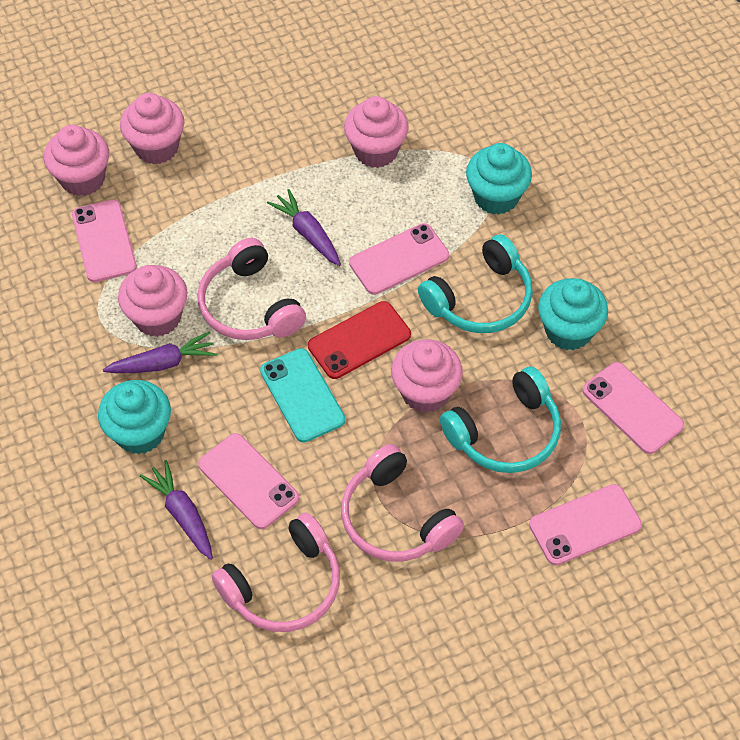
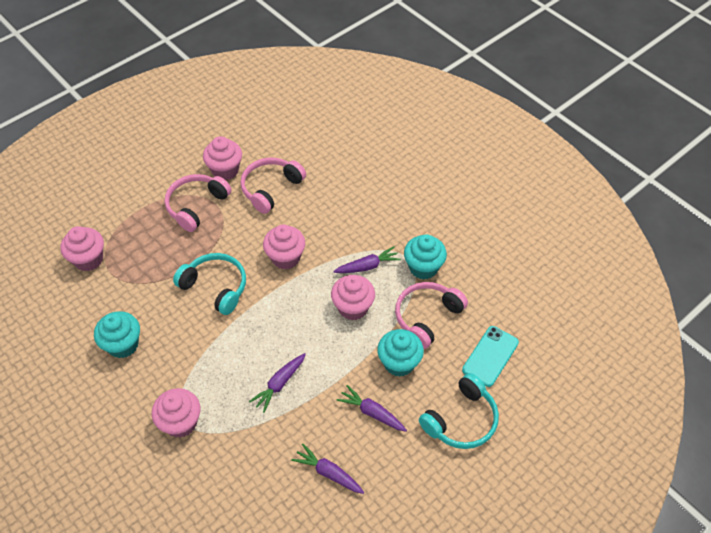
pink phone: 5 -> 0
purple carrot: 3 -> 4
red phone: 1 -> 0

